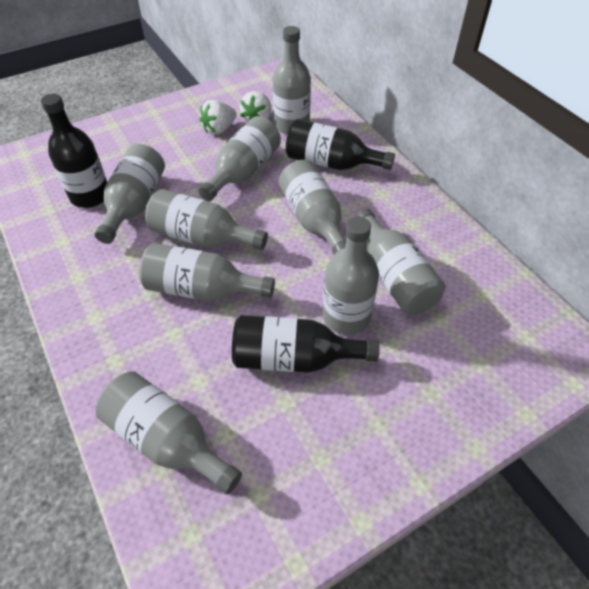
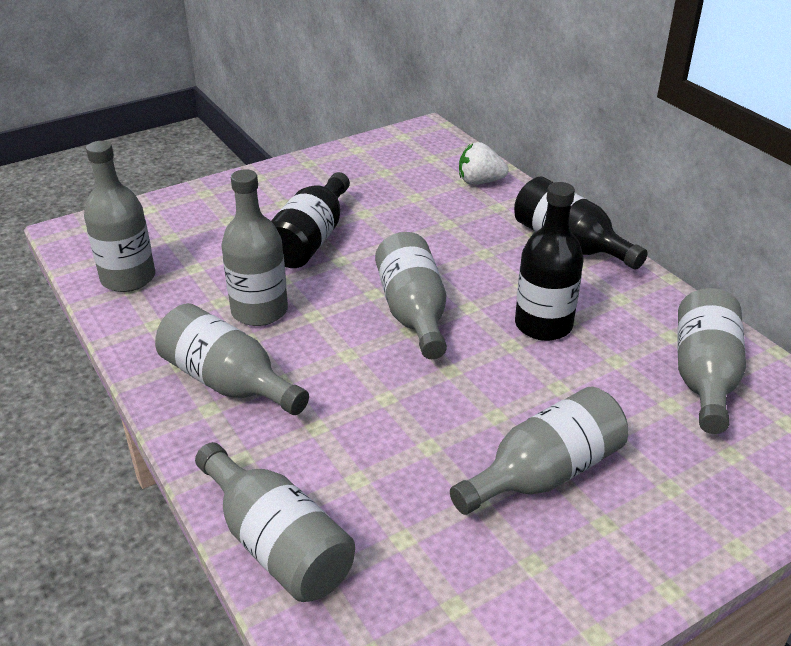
grey bottle: 9 -> 7
white strawberry: 2 -> 1

